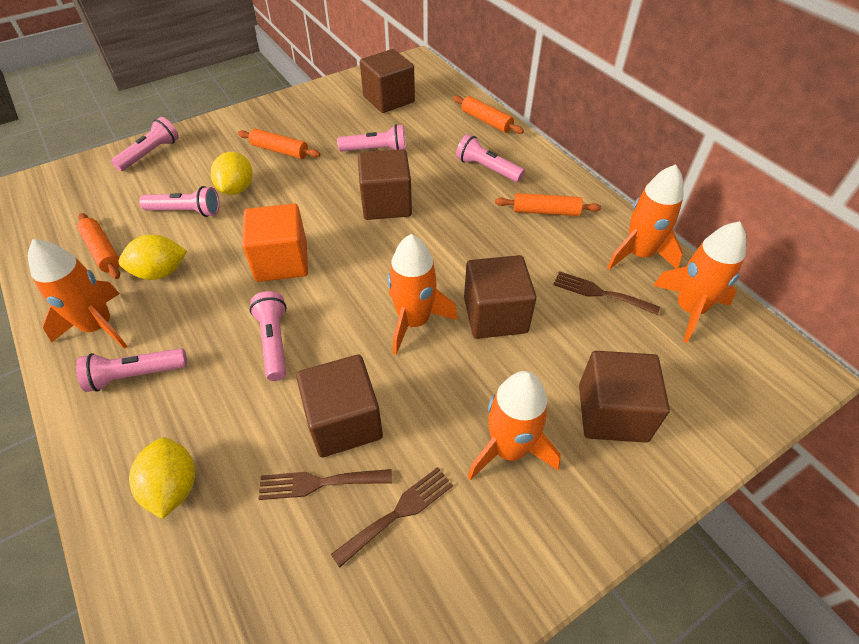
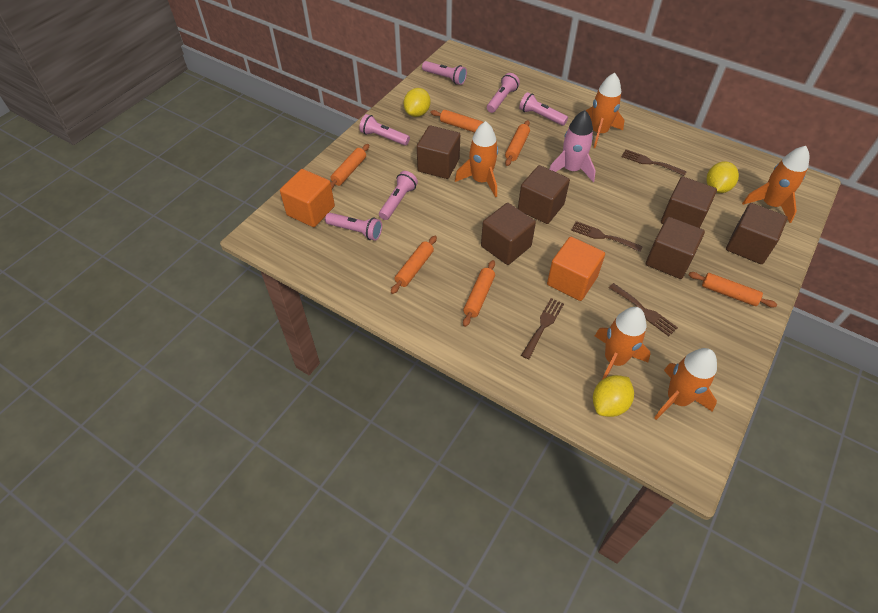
brown cube: 5 -> 6
brown fork: 3 -> 4
orange cube: 1 -> 2
orange rolling pin: 4 -> 6
pink rocket: 0 -> 1

